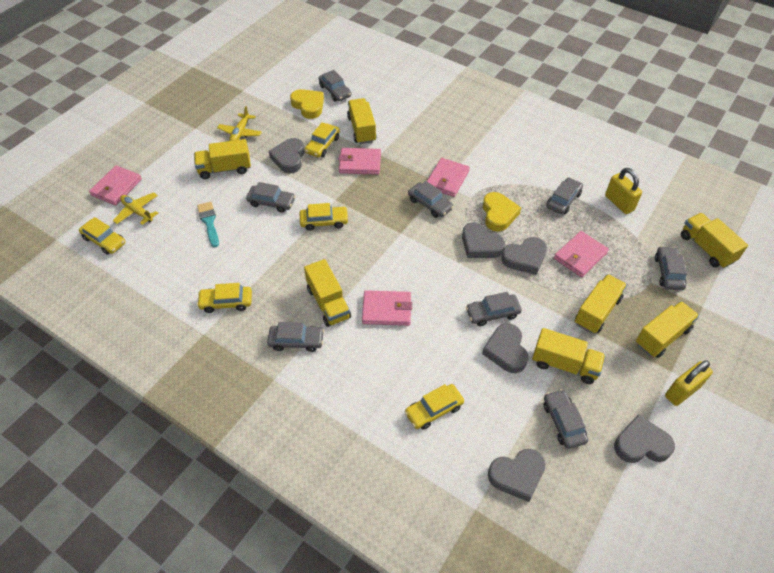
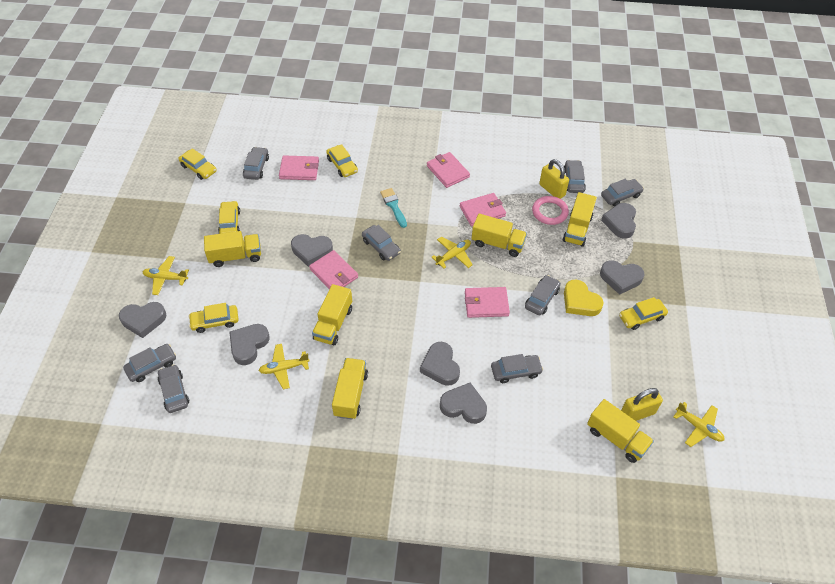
grey heart: 6 -> 7
pink ring: 0 -> 1
yellow heart: 2 -> 1
yellow plane: 2 -> 4
yellow truck: 7 -> 6

